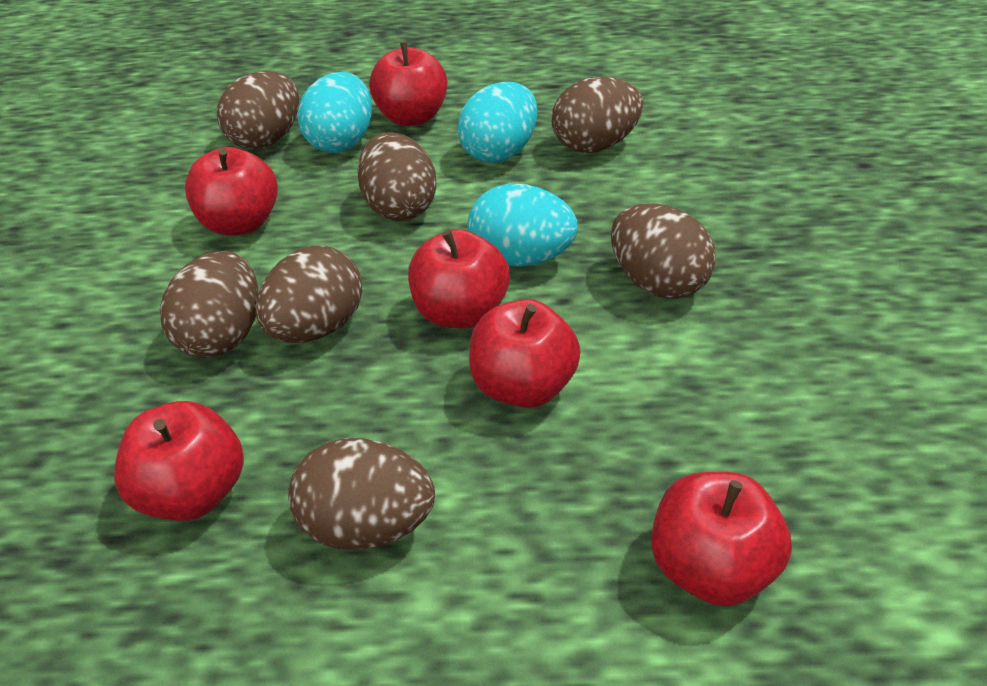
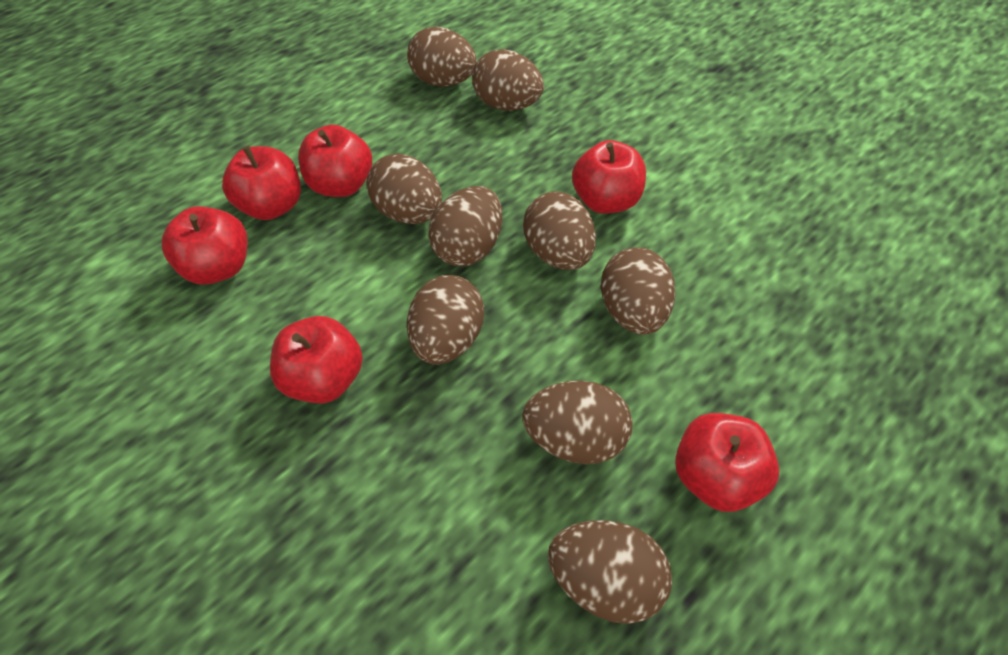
brown egg: 7 -> 9
turquoise egg: 3 -> 0

